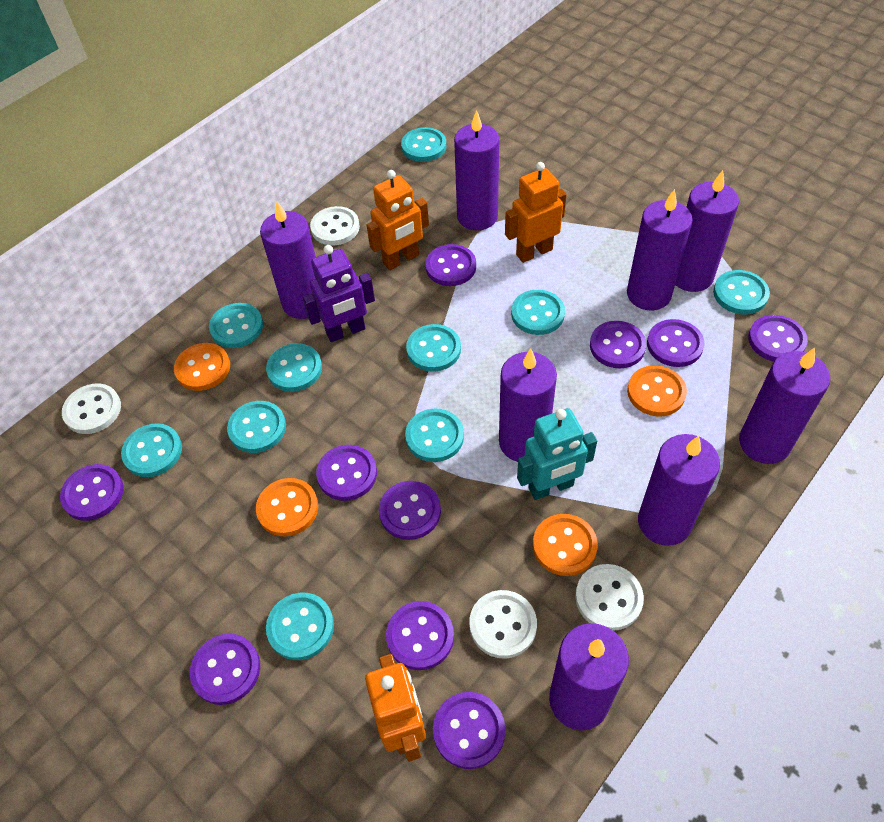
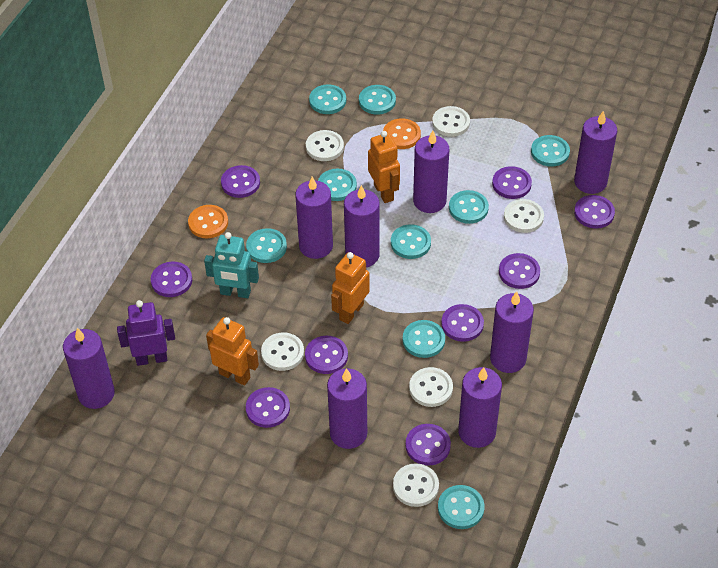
orange button: 4 -> 2
purple button: 10 -> 9
turquoise button: 10 -> 9
white button: 4 -> 6

